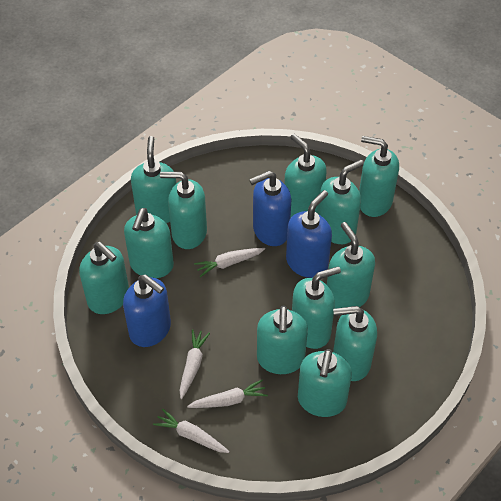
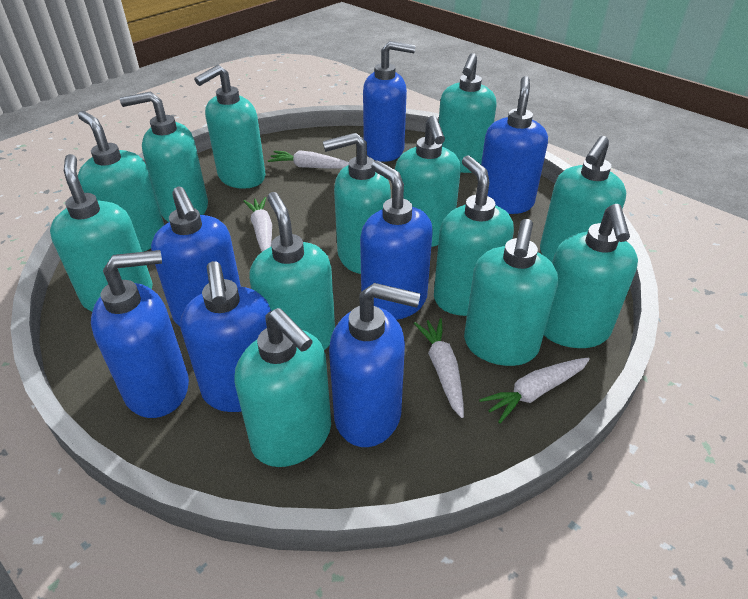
blue soap dispenser: 3 -> 7
turquoise soap dispenser: 12 -> 13

